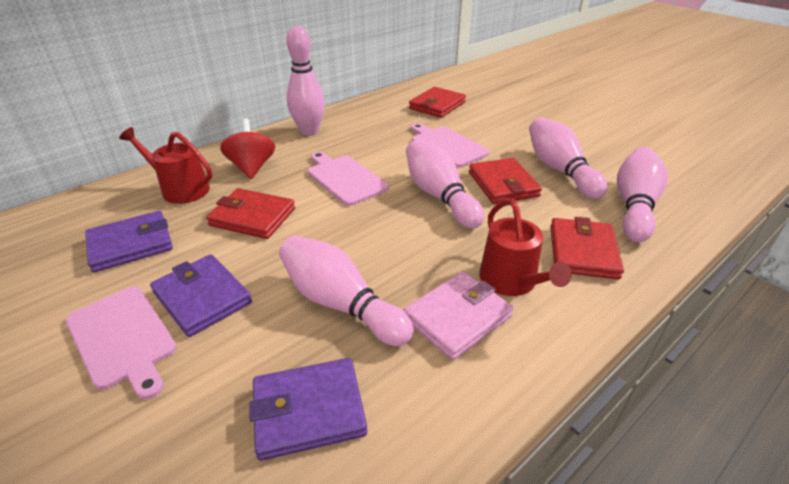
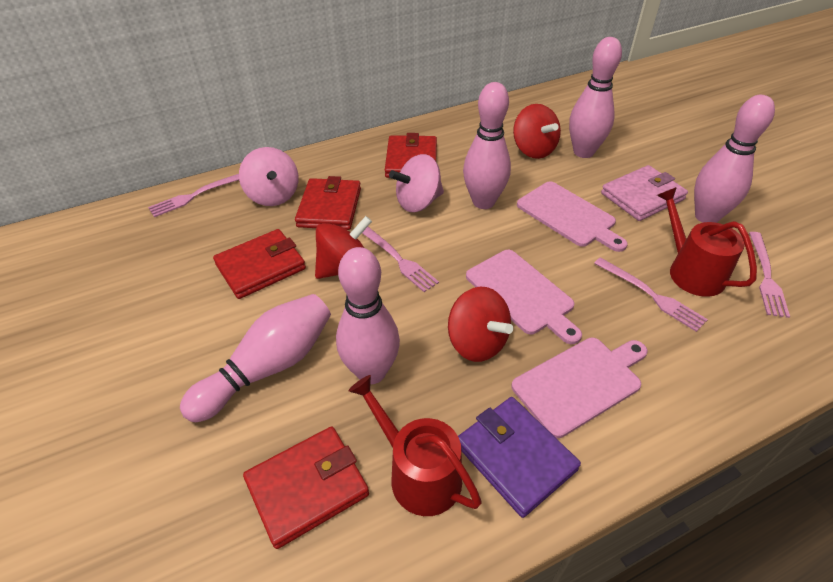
pink fork: 0 -> 4
pink spinning top: 0 -> 2
purple wallet: 3 -> 1
red spinning top: 1 -> 3

